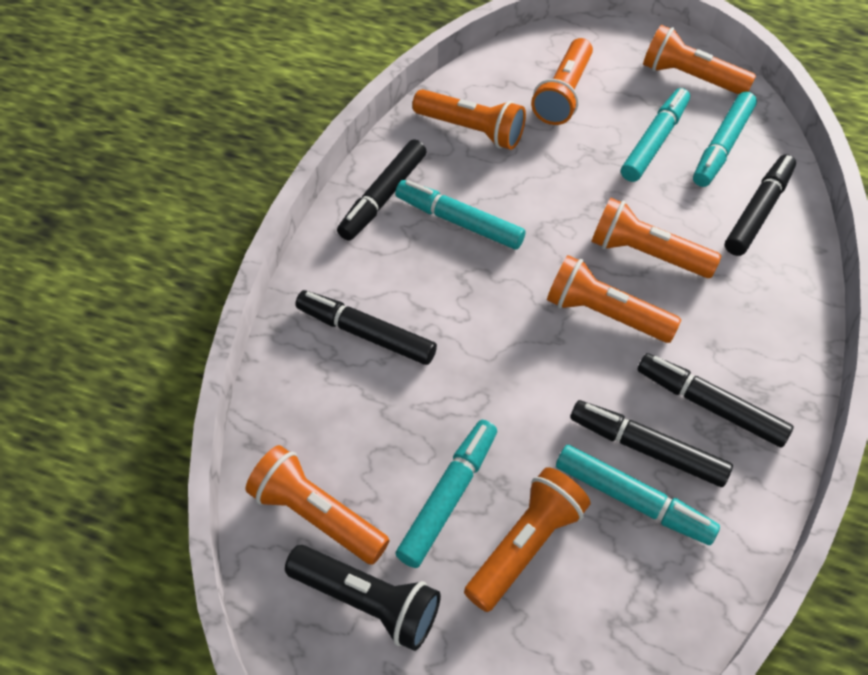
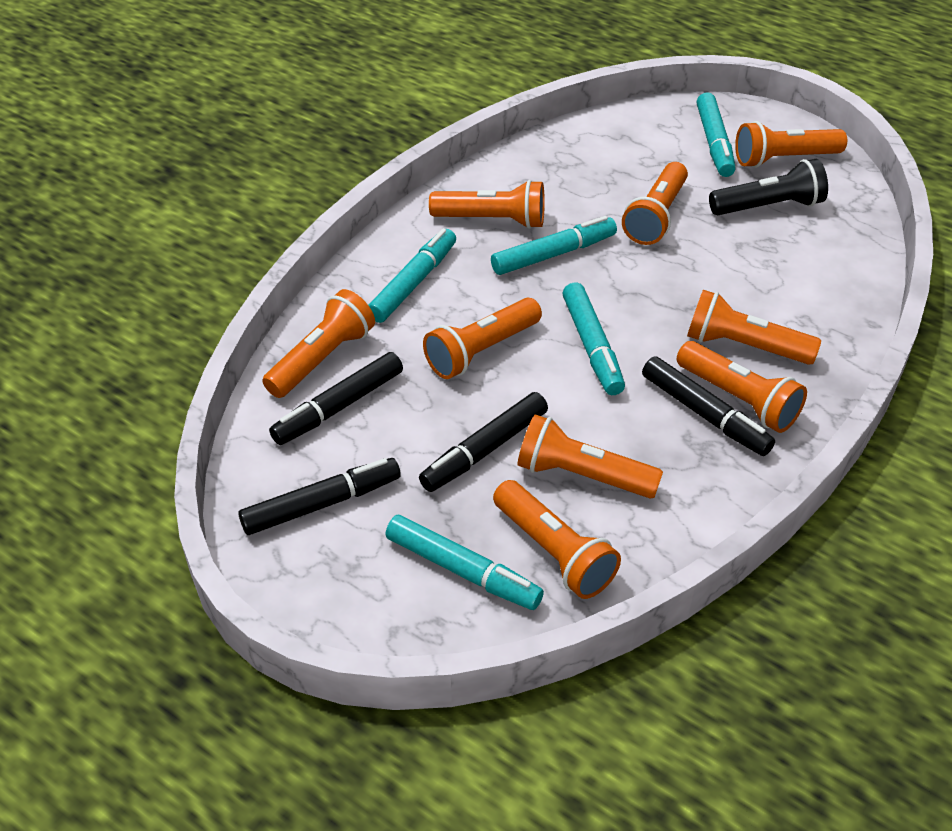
black marker: 5 -> 4
orange flashlight: 7 -> 9

